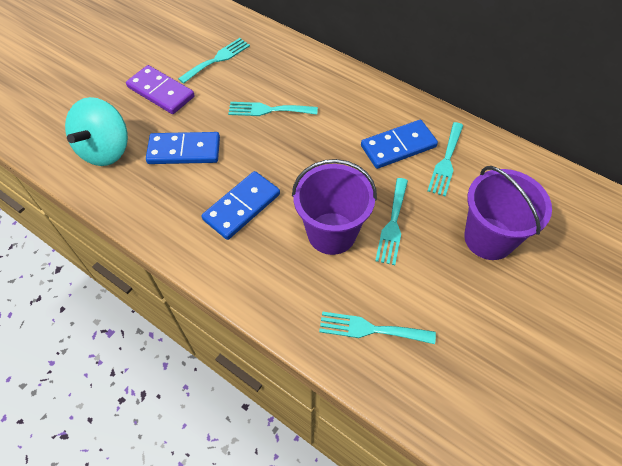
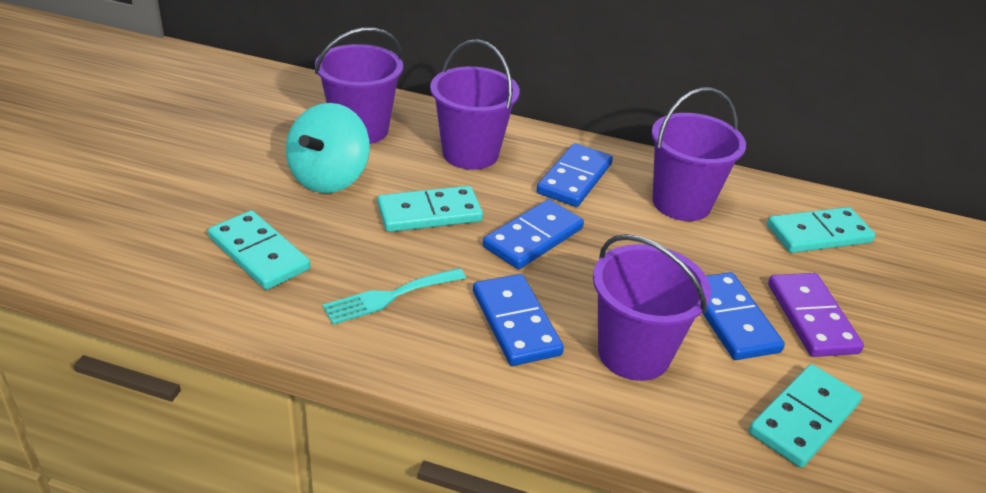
blue domino: 3 -> 4
purple bucket: 2 -> 4
turquoise domino: 0 -> 4
turquoise fork: 5 -> 1

